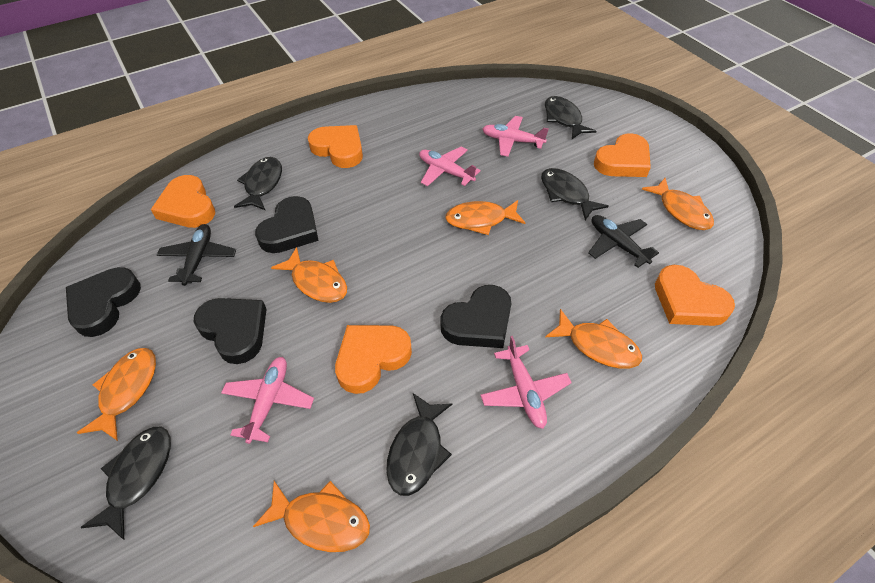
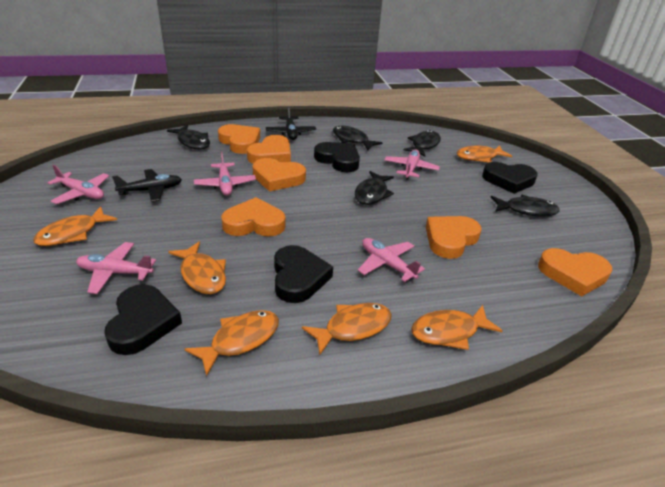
orange heart: 5 -> 6
pink plane: 4 -> 5

